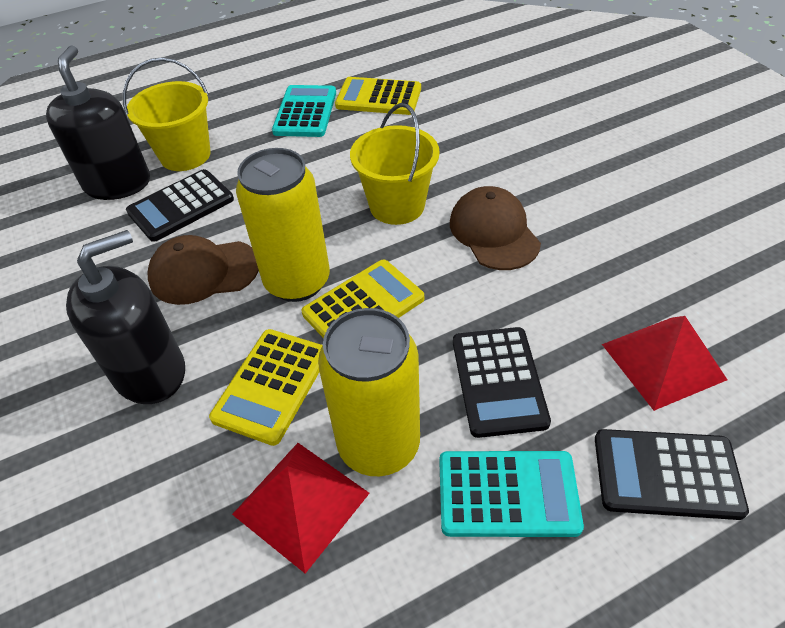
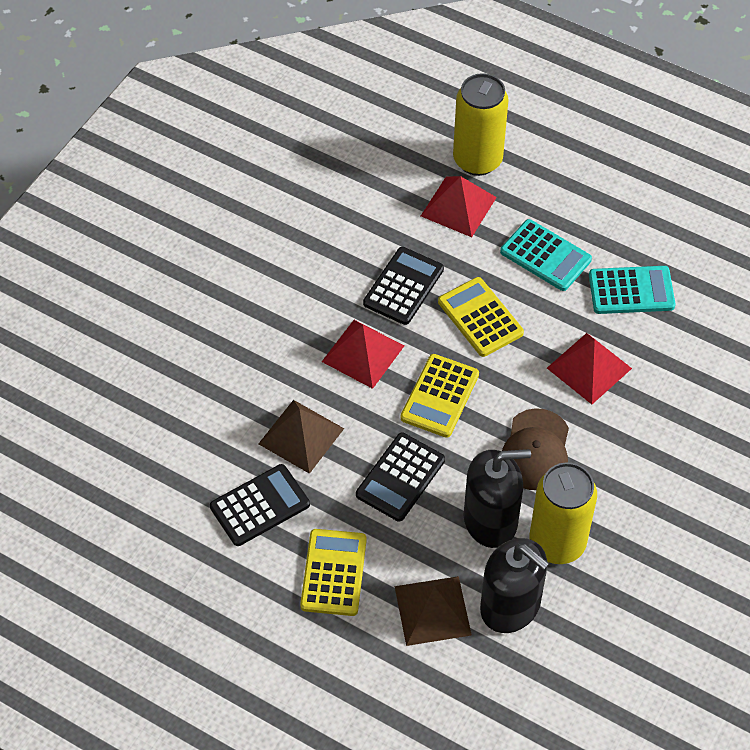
brown cap: 2 -> 1
brown pyramid: 0 -> 2
red pyramid: 2 -> 3
yellow bucket: 2 -> 0

